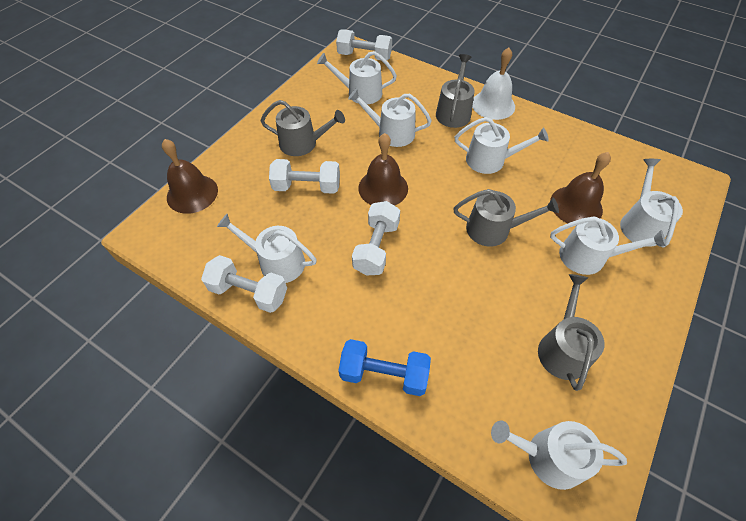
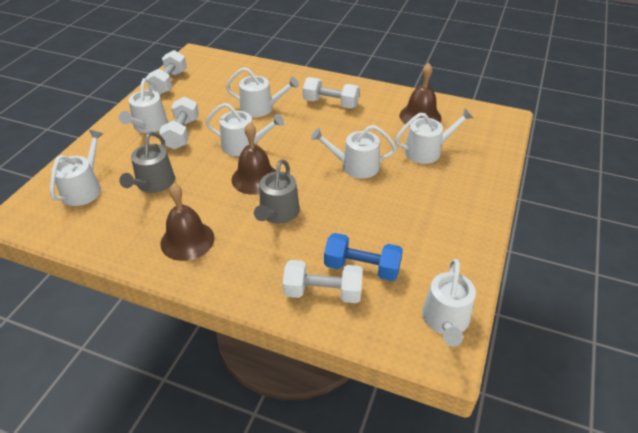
grey watering can: 4 -> 2
white bell: 1 -> 0

